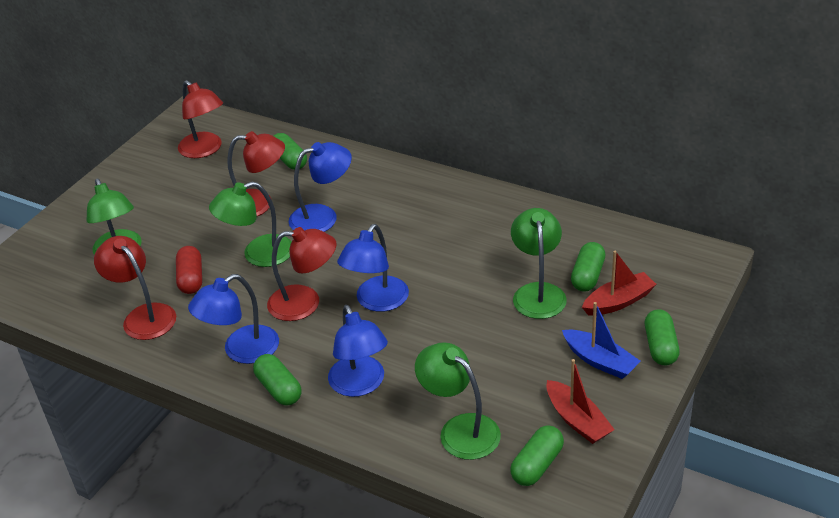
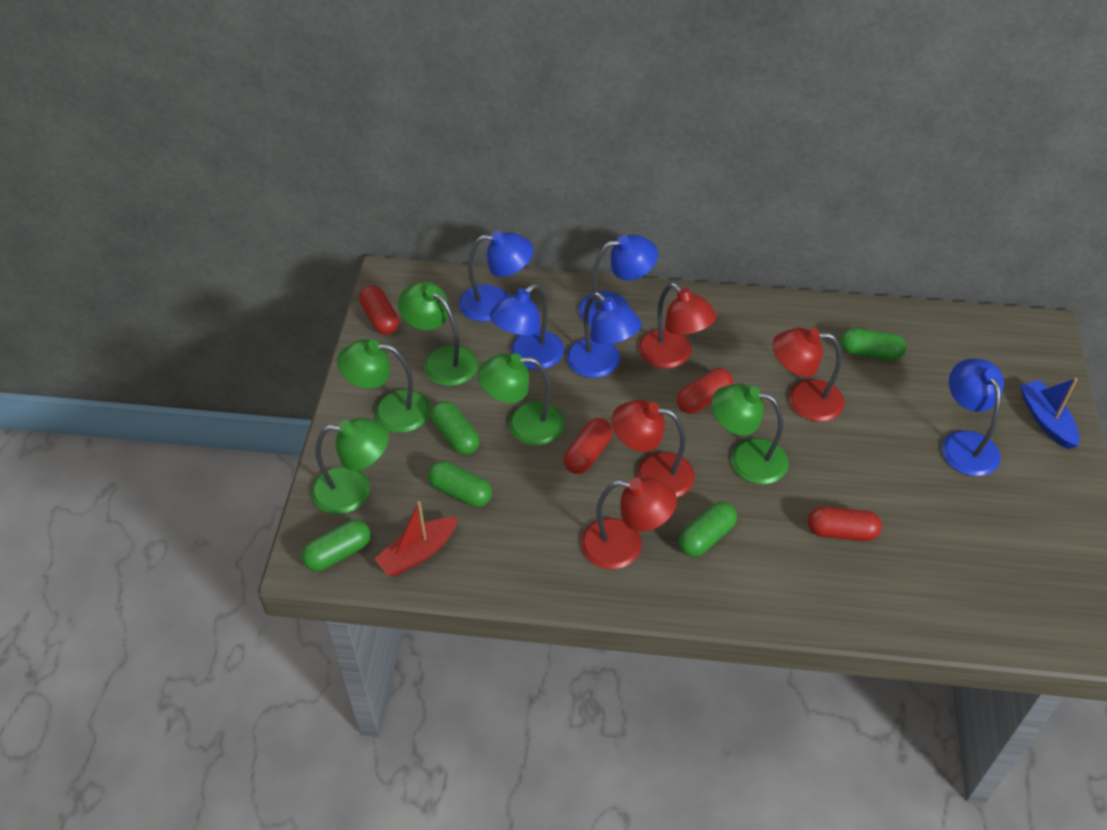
blue lamp: 4 -> 5
green lamp: 4 -> 5
red boat: 2 -> 1
red capsule: 1 -> 4

